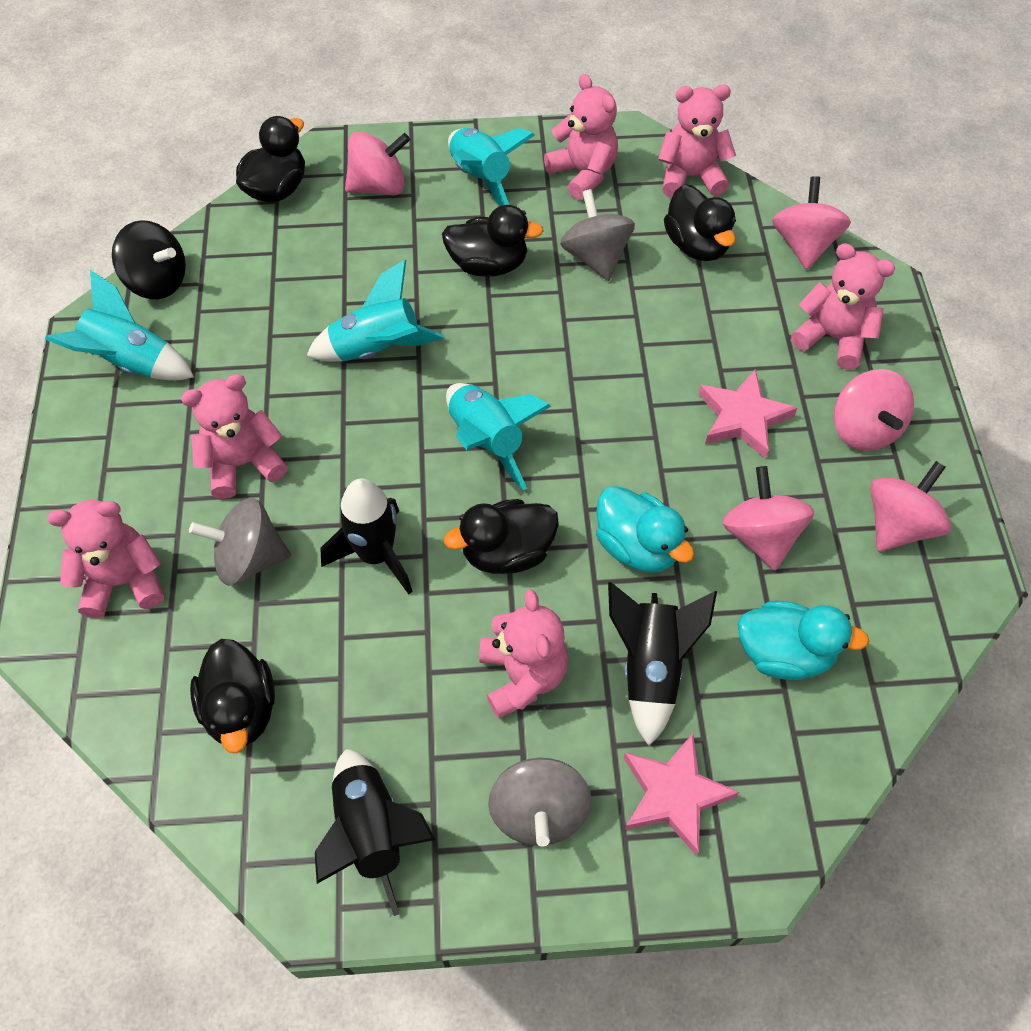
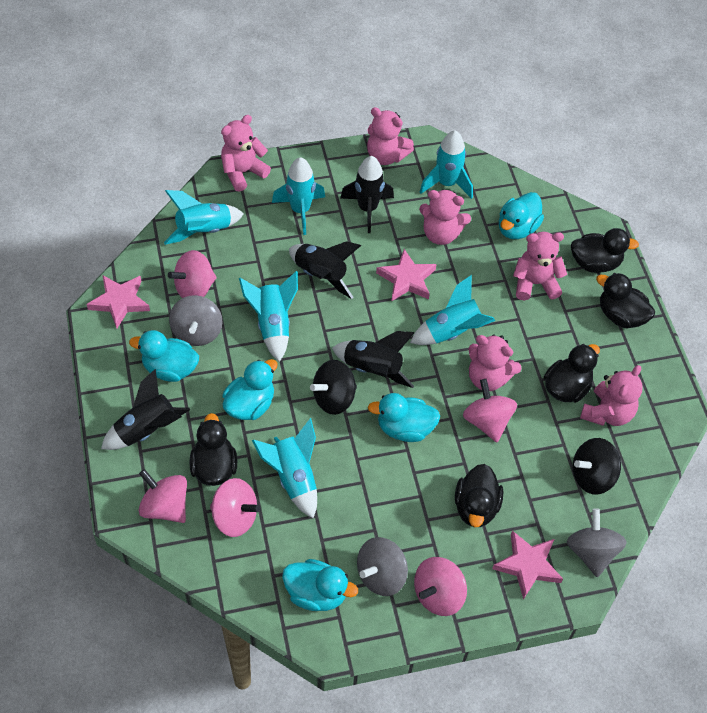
black rocket: 3 -> 4
black spinning top: 1 -> 2
pink star: 2 -> 3
turquoise duck: 2 -> 5
turquoise rocket: 4 -> 6

